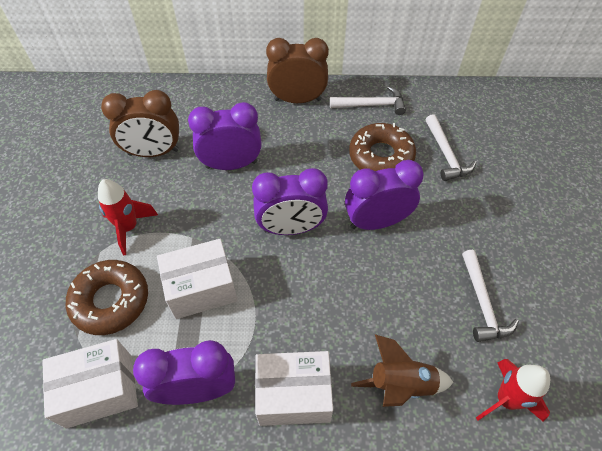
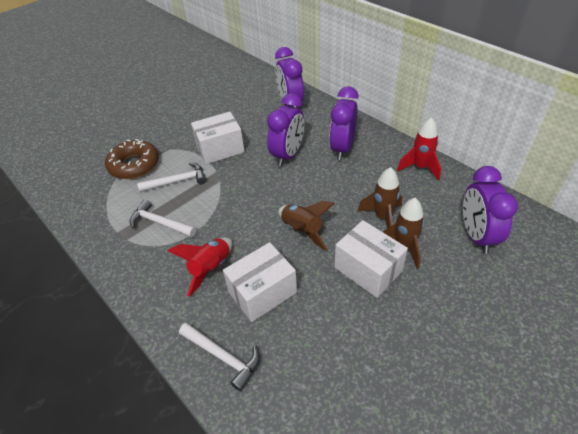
brown clock: 2 -> 0
brown donut: 2 -> 1
brown rocket: 1 -> 3

